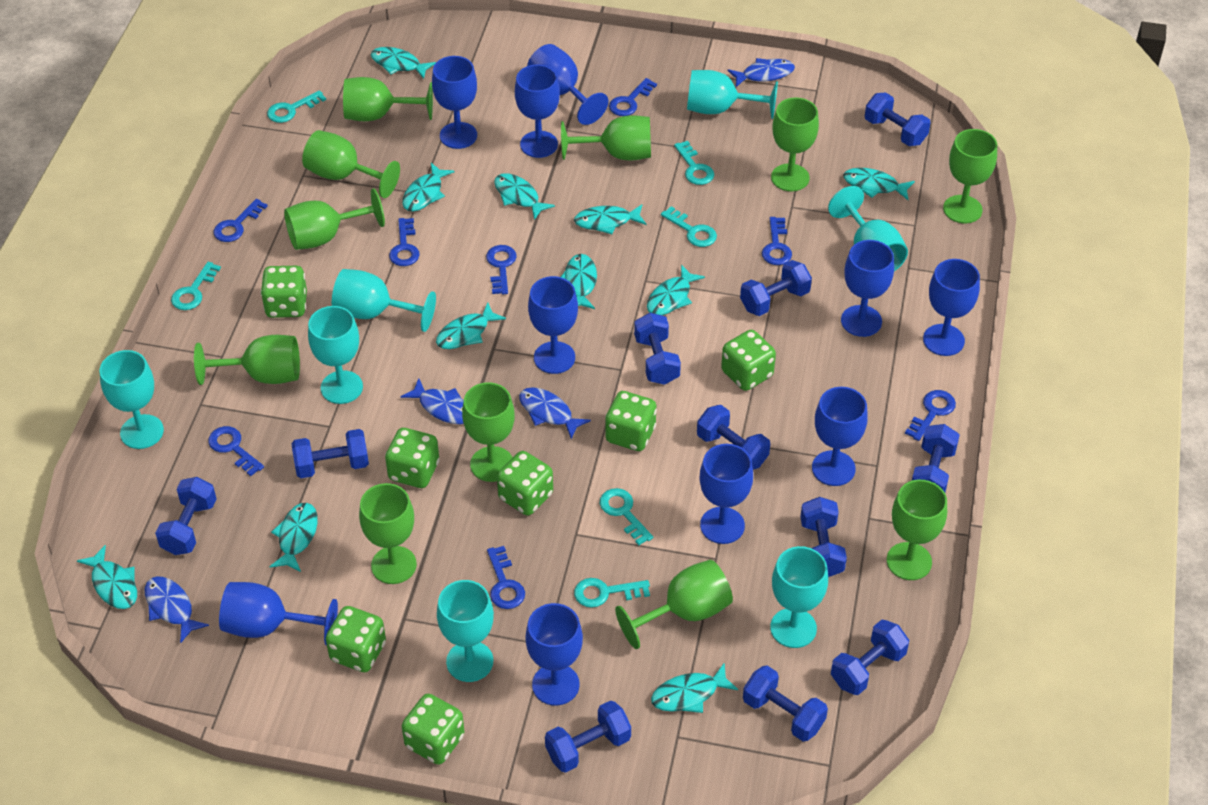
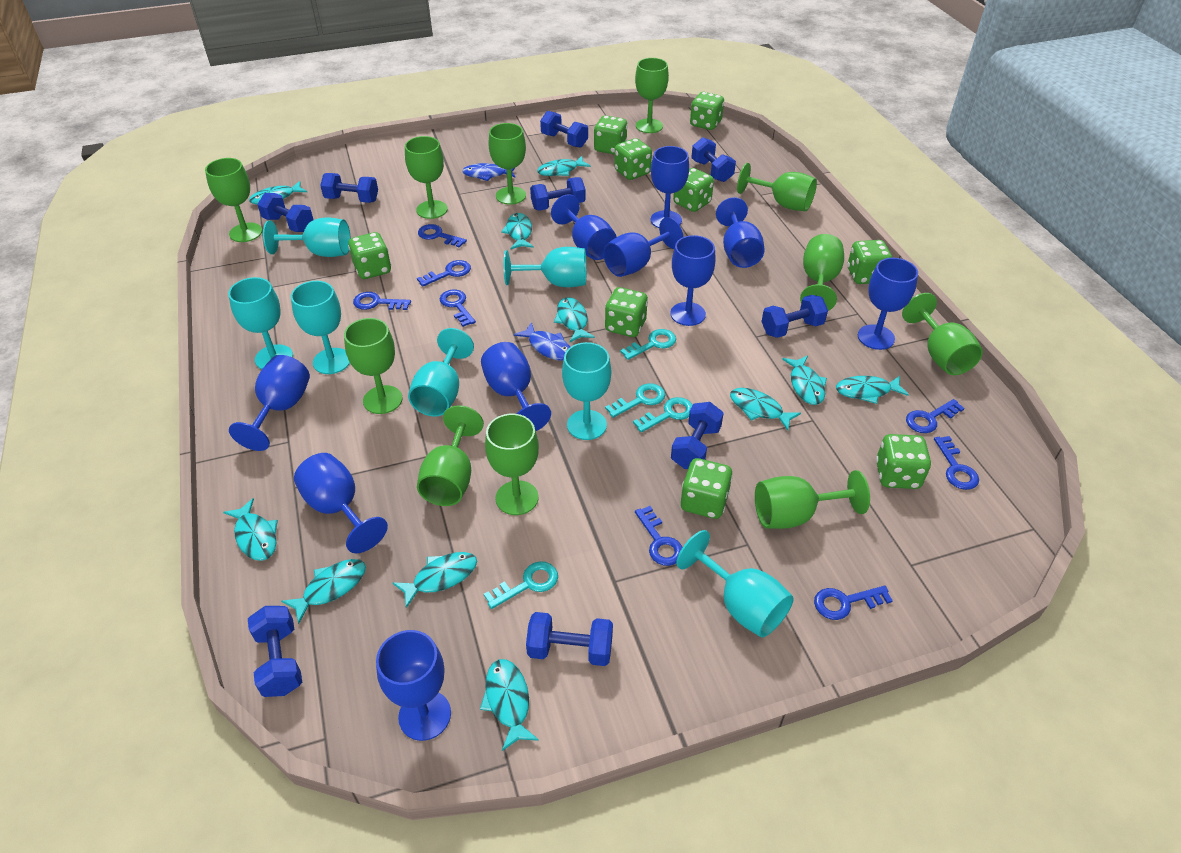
blue dumbbell: 11 -> 9
blue fish: 4 -> 2
green dice: 7 -> 9
turquoise key: 6 -> 4

